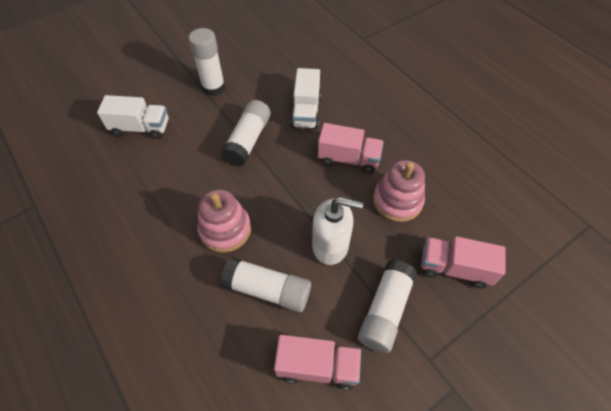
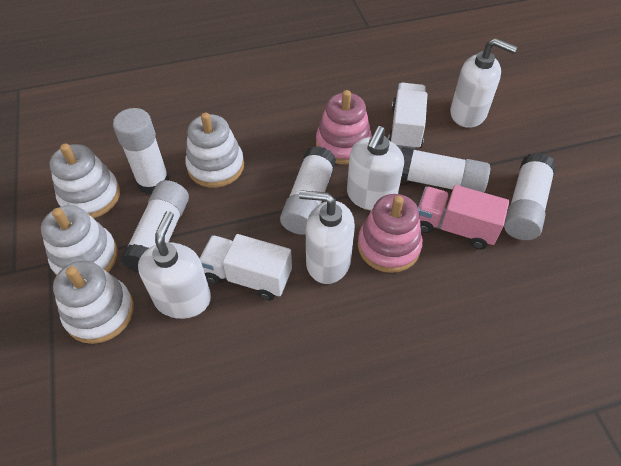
pink truck: 3 -> 1
white glue stick: 4 -> 5
white soap dispenser: 1 -> 4
white stacking toy: 0 -> 4

